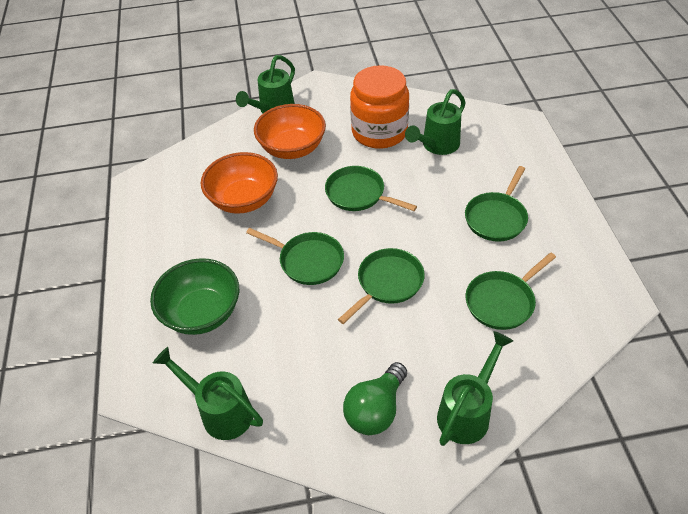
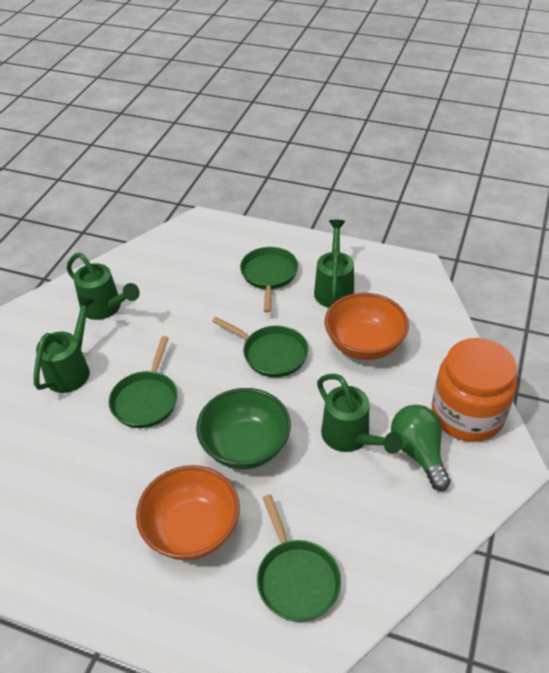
green pan: 5 -> 4

